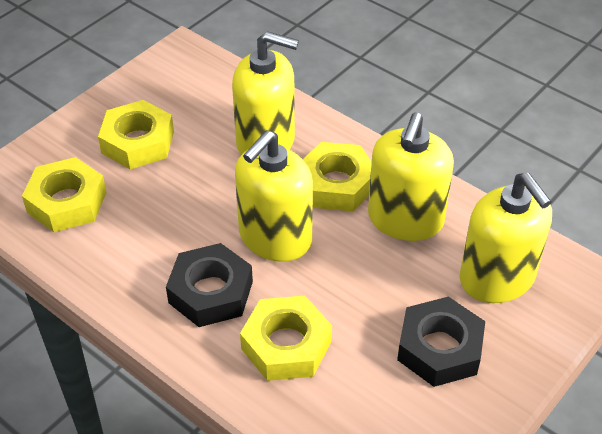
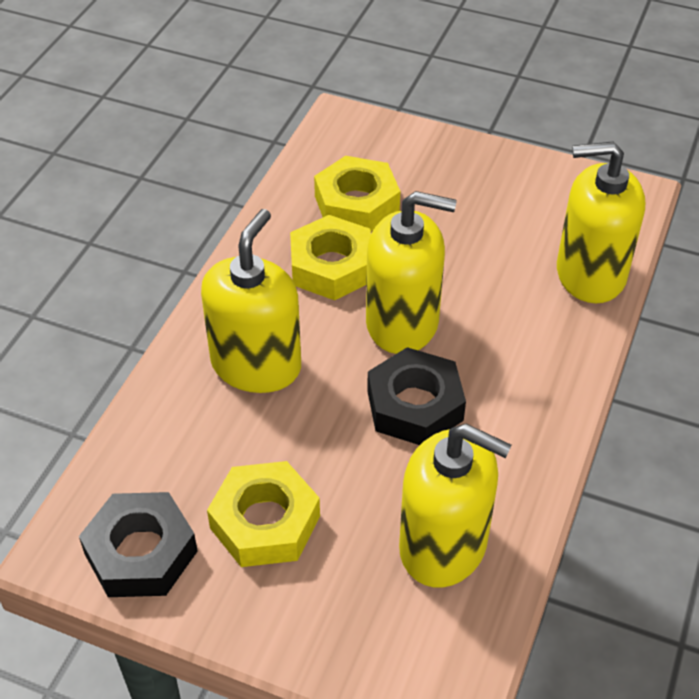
yellow nut: 4 -> 3

